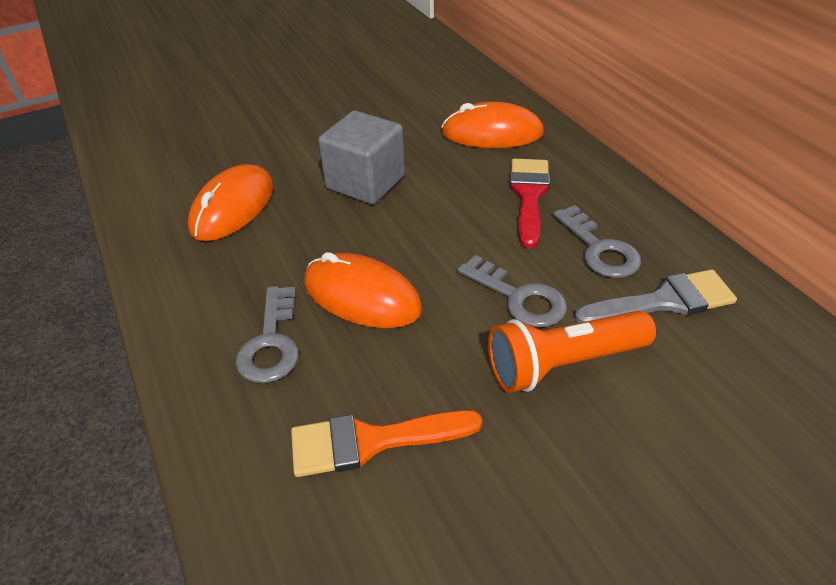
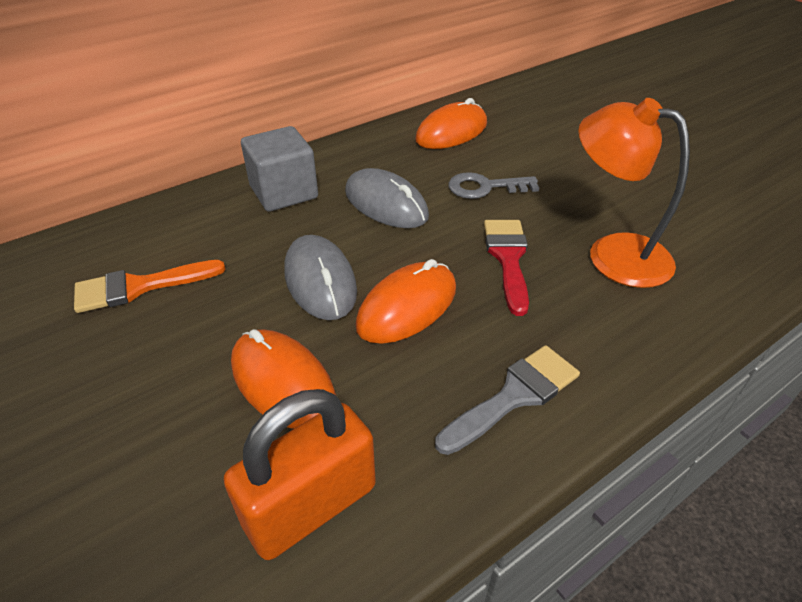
grey key: 3 -> 1
grey mouse: 0 -> 2
orange flashlight: 1 -> 0
orange lamp: 0 -> 1
orange padlock: 0 -> 1

